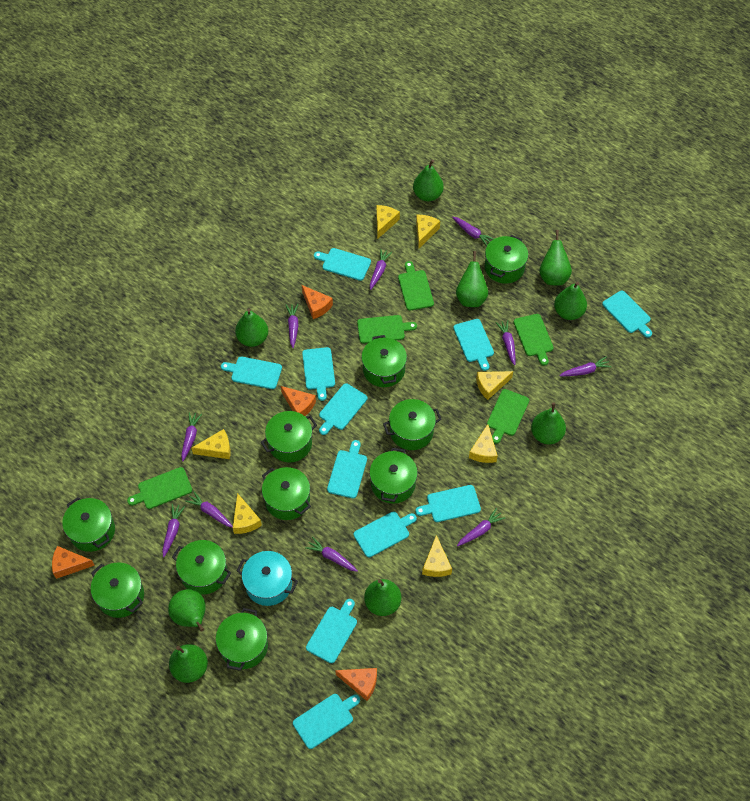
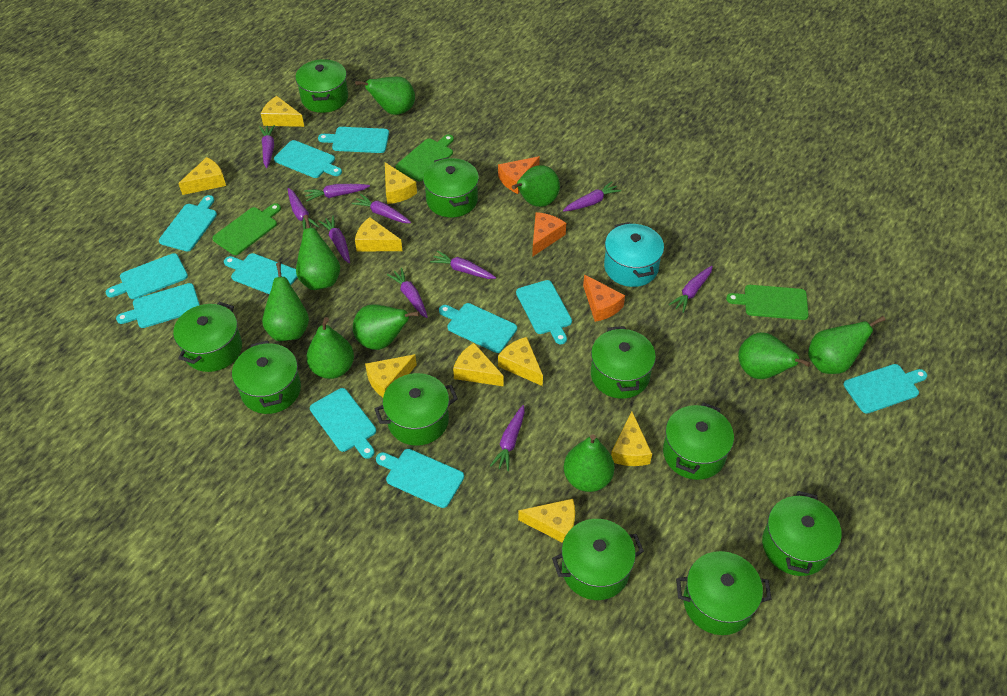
green cutting board: 5 -> 3
orange cheese: 4 -> 3
yellow cheese: 7 -> 9

